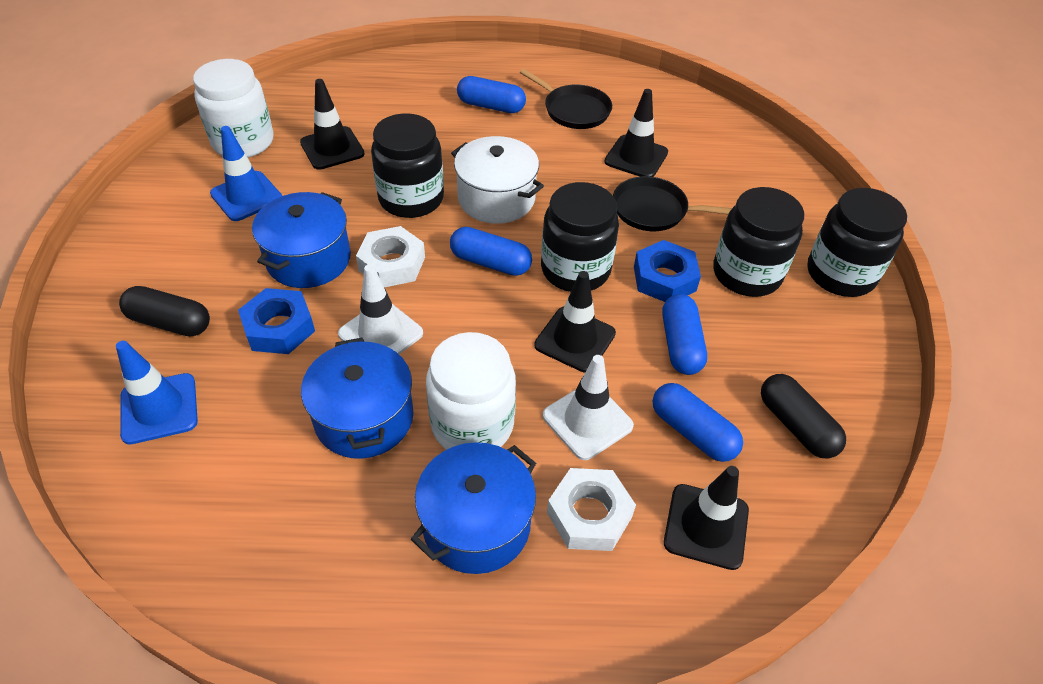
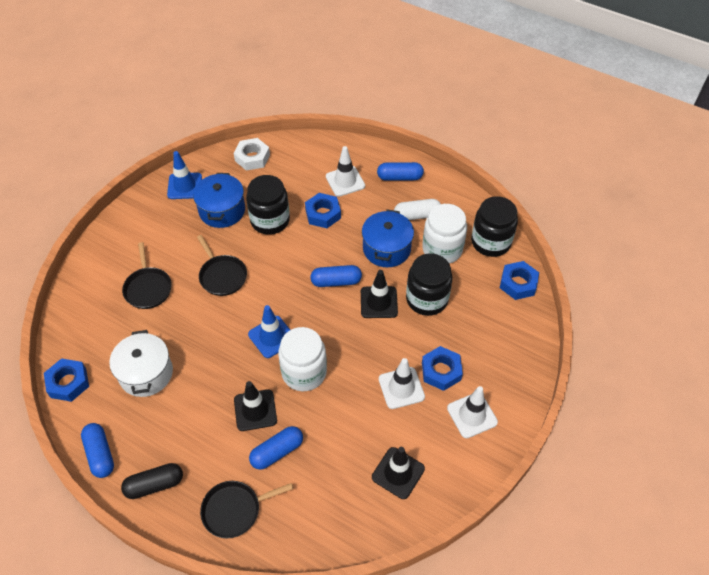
black capsule: 2 -> 1
black jar: 4 -> 3
black pan: 2 -> 3
black traffic cone: 4 -> 3
blue nut: 2 -> 4
blue pot: 3 -> 2
white capsule: 0 -> 1
white nut: 2 -> 1
white traffic cone: 2 -> 3

